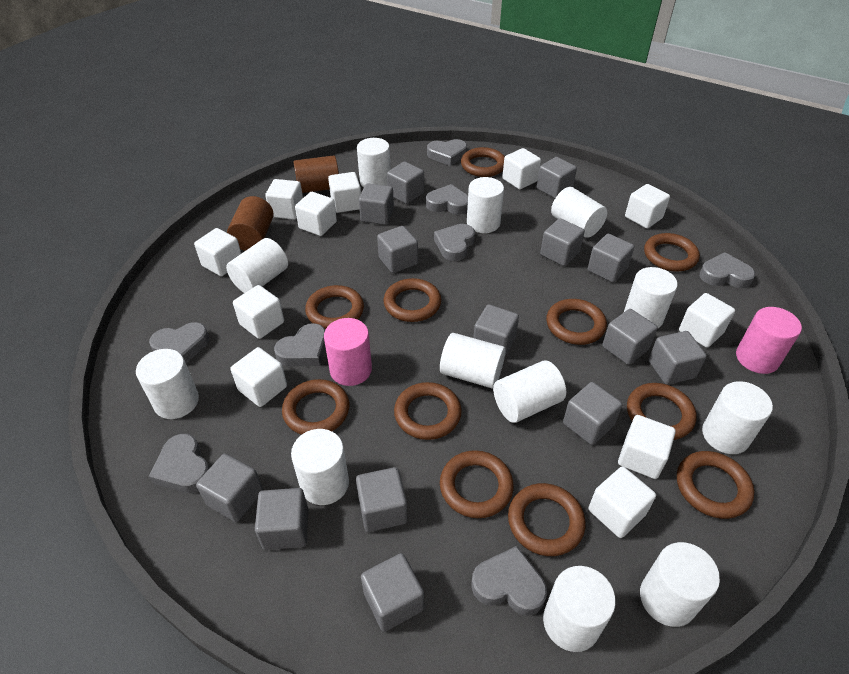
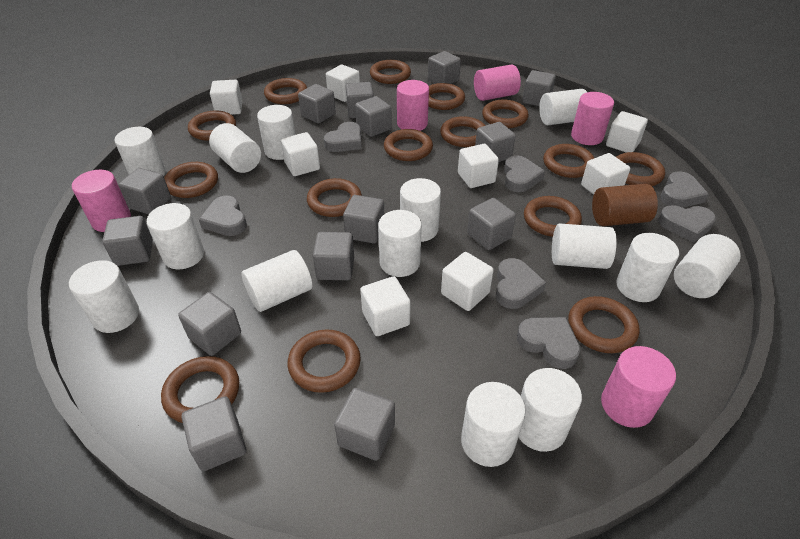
brown cylinder: 2 -> 1
brown ring: 11 -> 15
grey heart: 8 -> 7
pink cylinder: 2 -> 5
white cube: 11 -> 8
white cylinder: 12 -> 14

